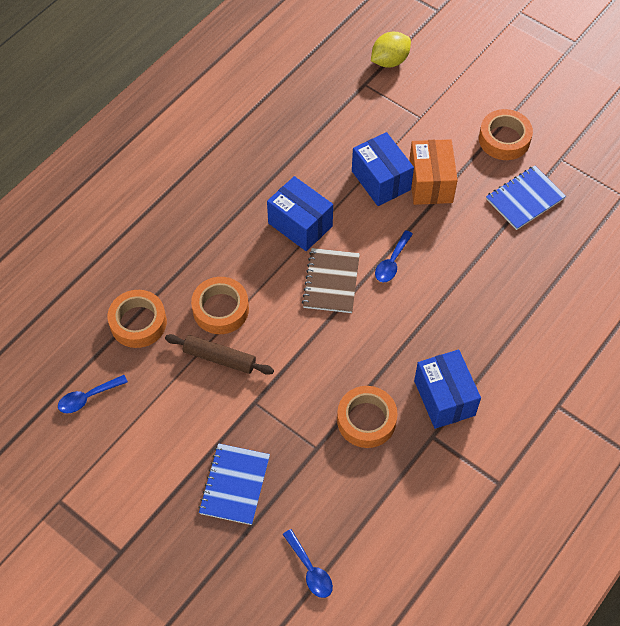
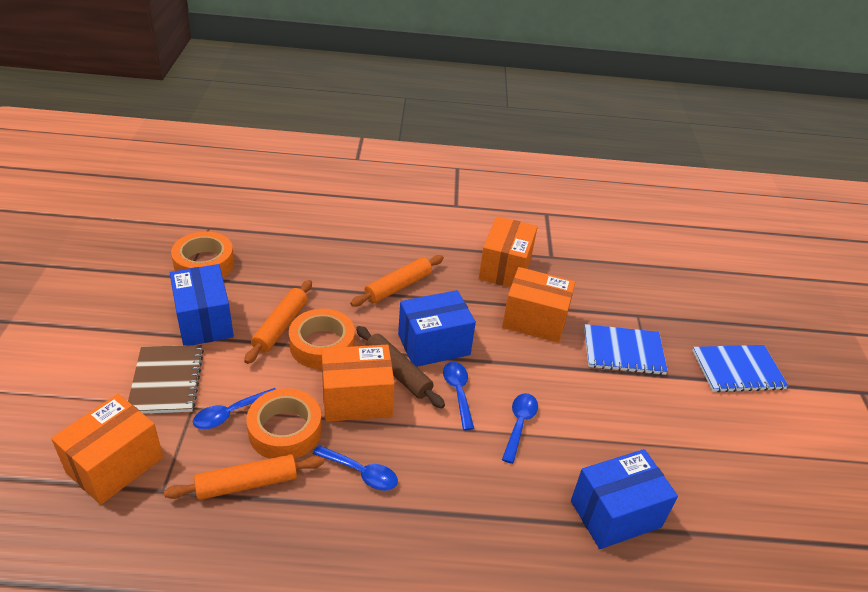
blue spoon: 3 -> 4
orange box: 1 -> 4
orange rolling pin: 0 -> 3
orange tape: 4 -> 3
yellow lemon: 1 -> 0

